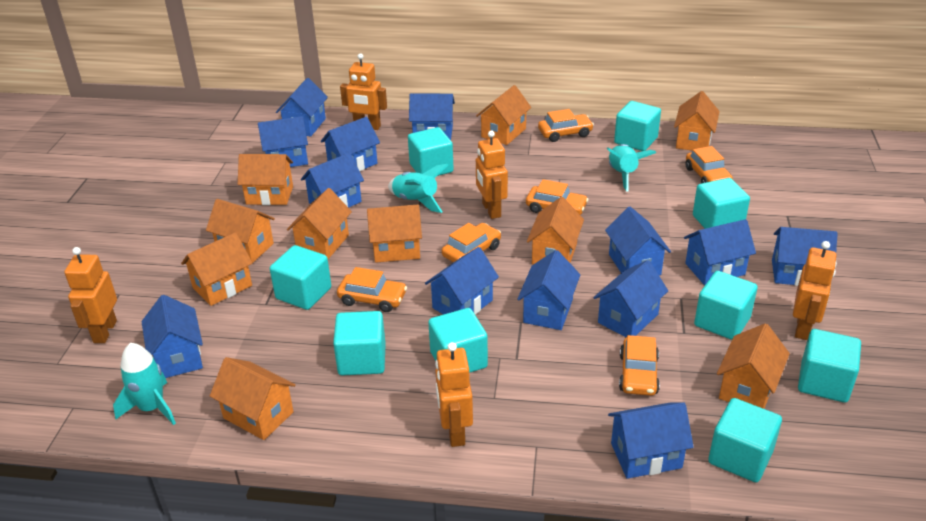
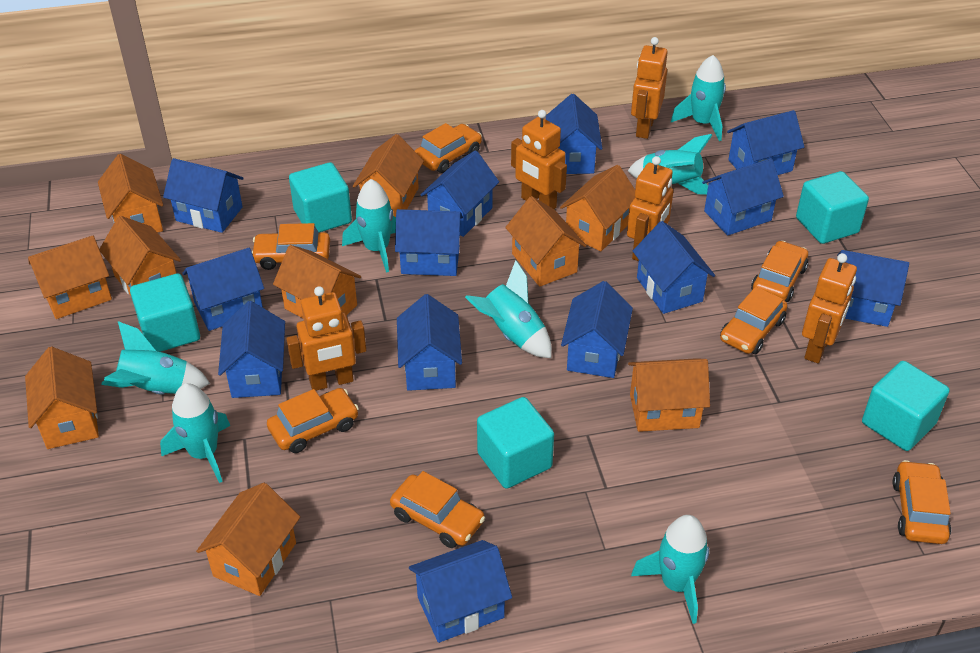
orange car: 6 -> 7
turquoise cube: 9 -> 5
turquoise rocket: 3 -> 7

